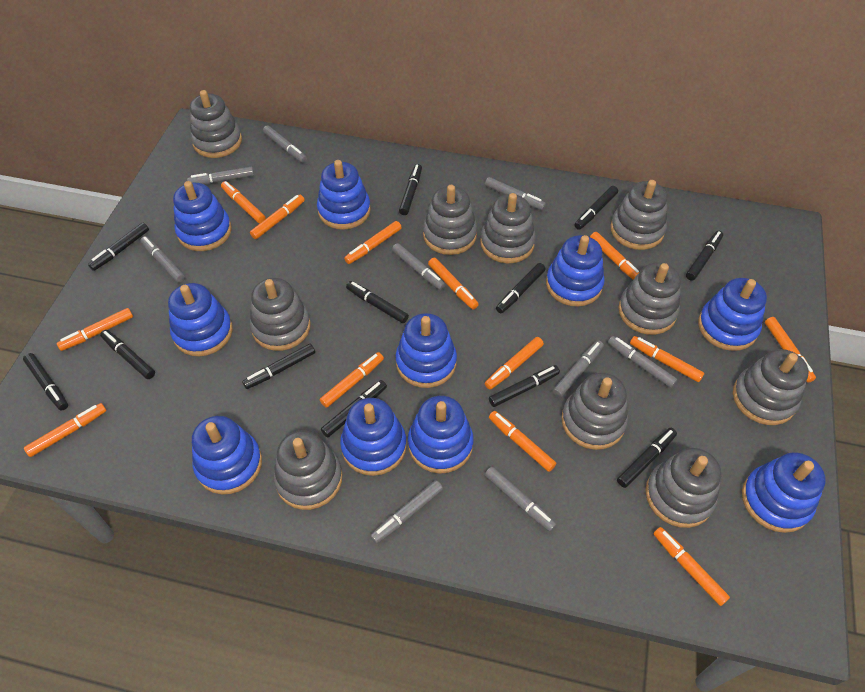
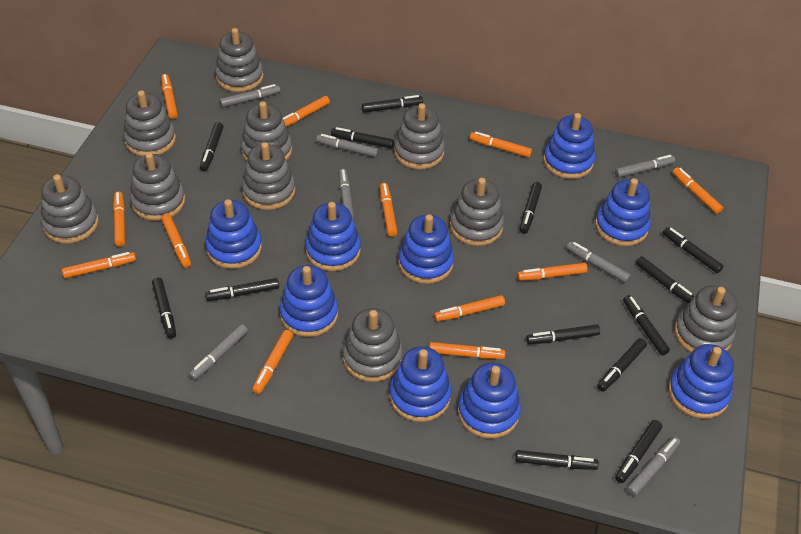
black marker: 12 -> 13
blue stacking toy: 10 -> 9
grey marker: 9 -> 7
orange marker: 13 -> 12

